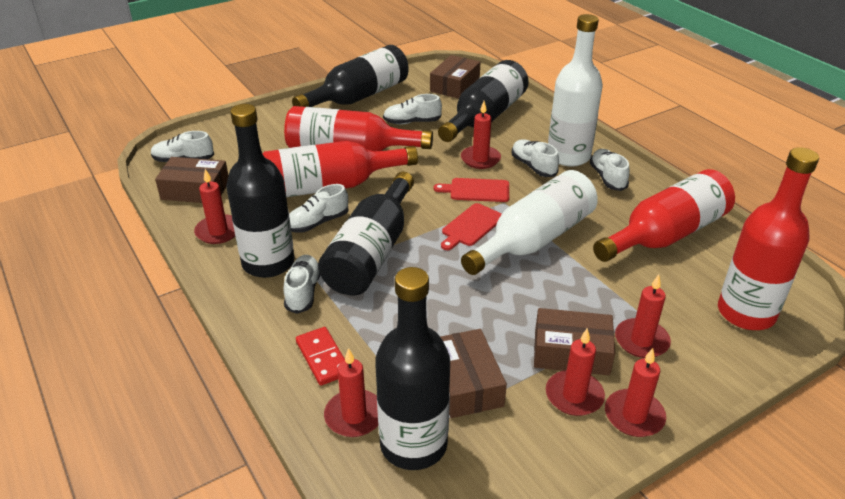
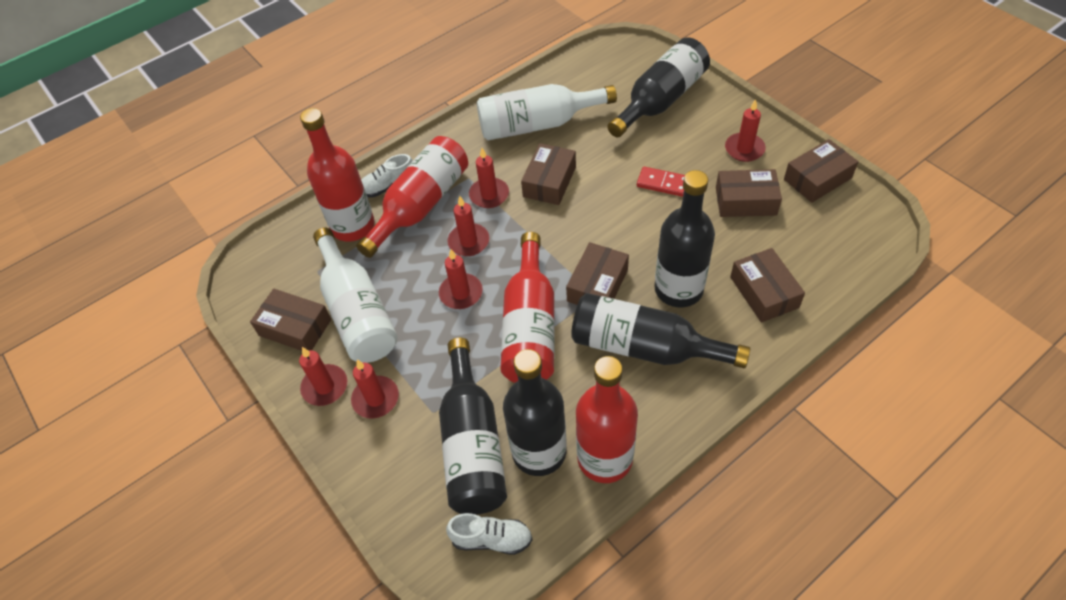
brown box: 4 -> 6
red cutting board: 2 -> 0
white shoe: 6 -> 2

